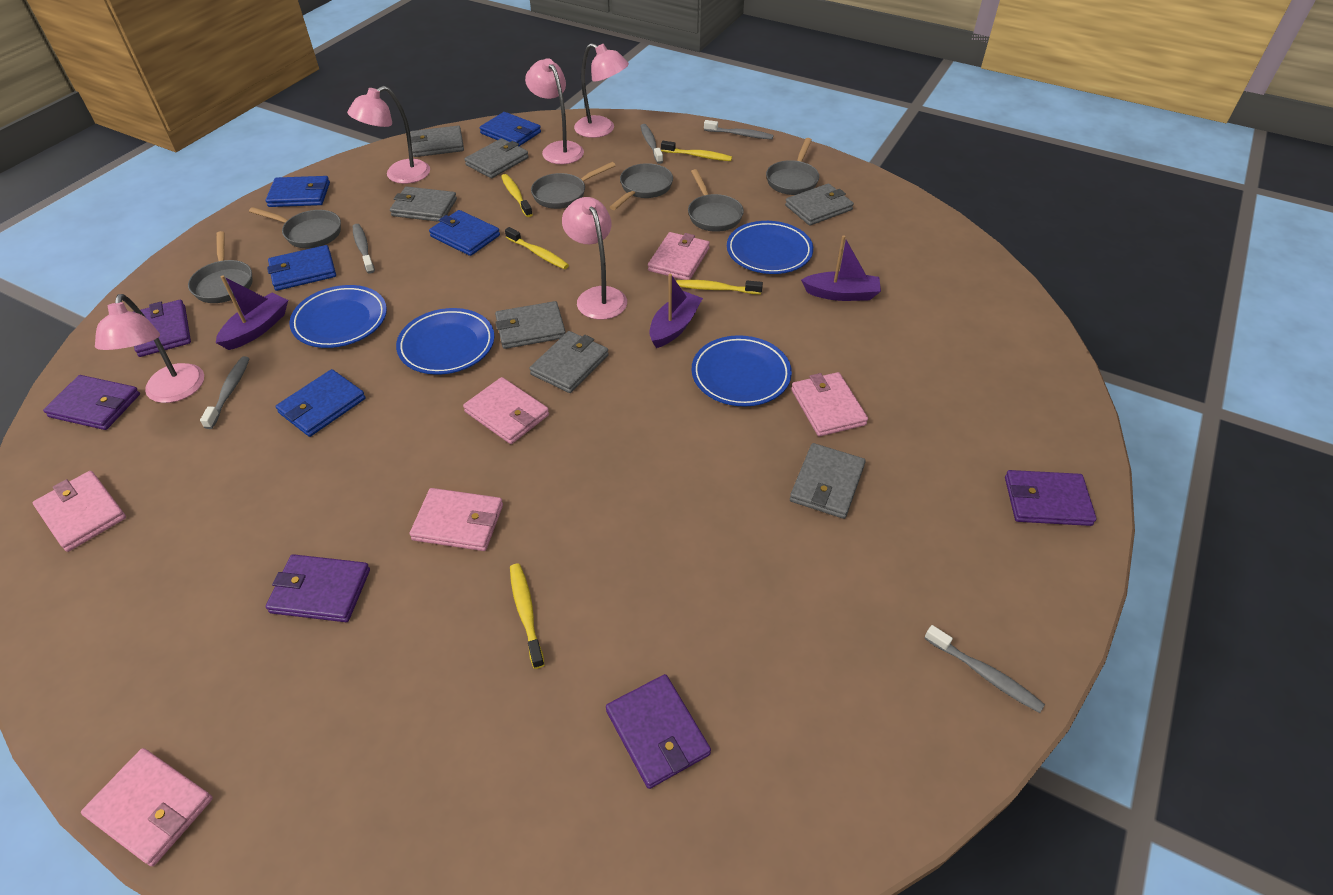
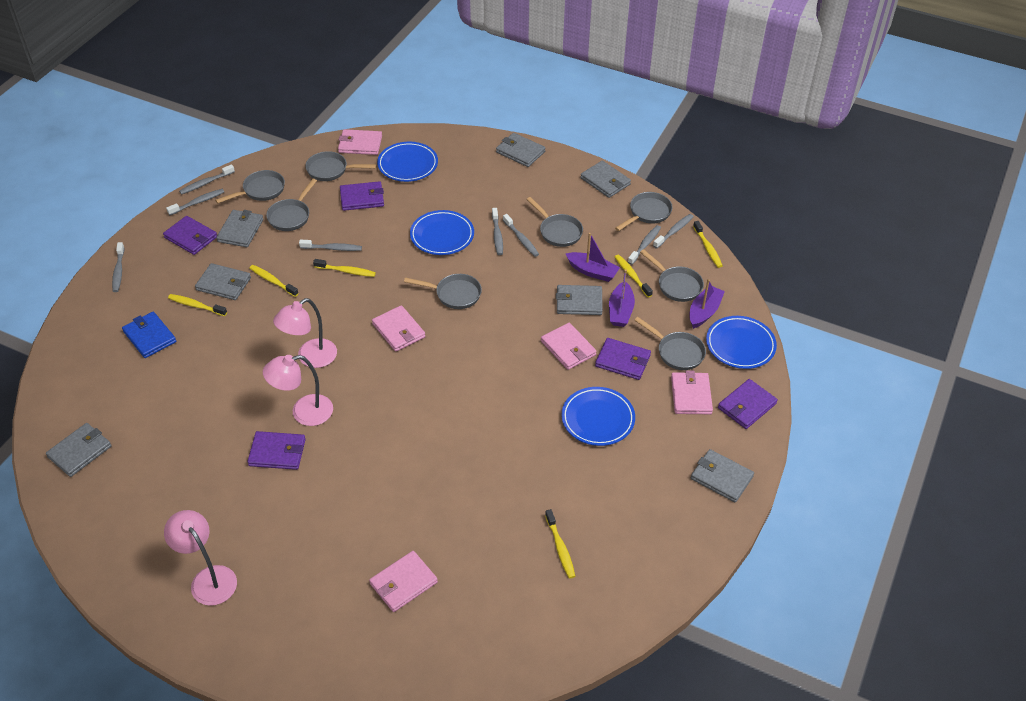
blue wallet: 5 -> 1
grey pan: 6 -> 8
grey toothbrush: 5 -> 8
pink lamp: 5 -> 3
pink wallet: 6 -> 5
yellow toothbrush: 5 -> 6

